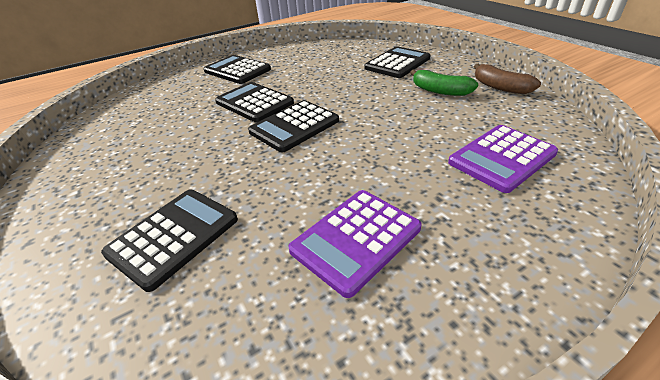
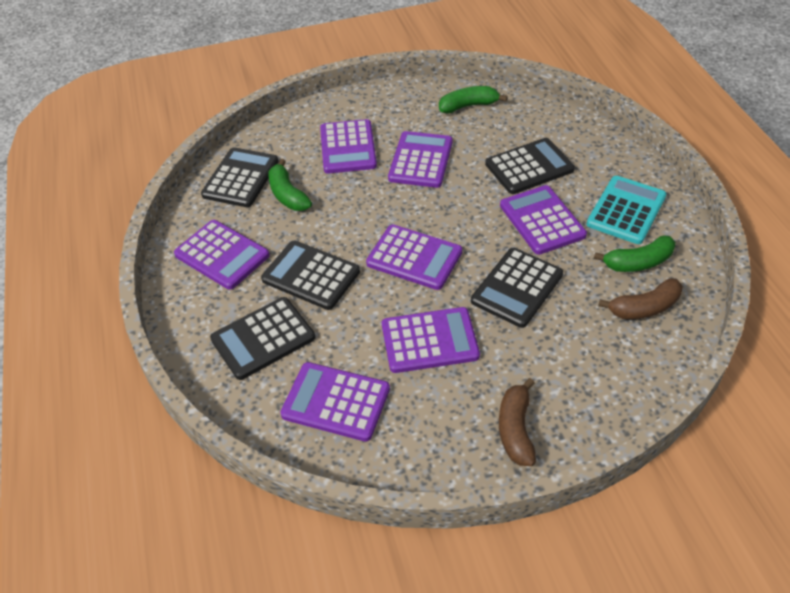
brown banana: 1 -> 2
green banana: 1 -> 3
purple calculator: 2 -> 7
turquoise calculator: 0 -> 1

